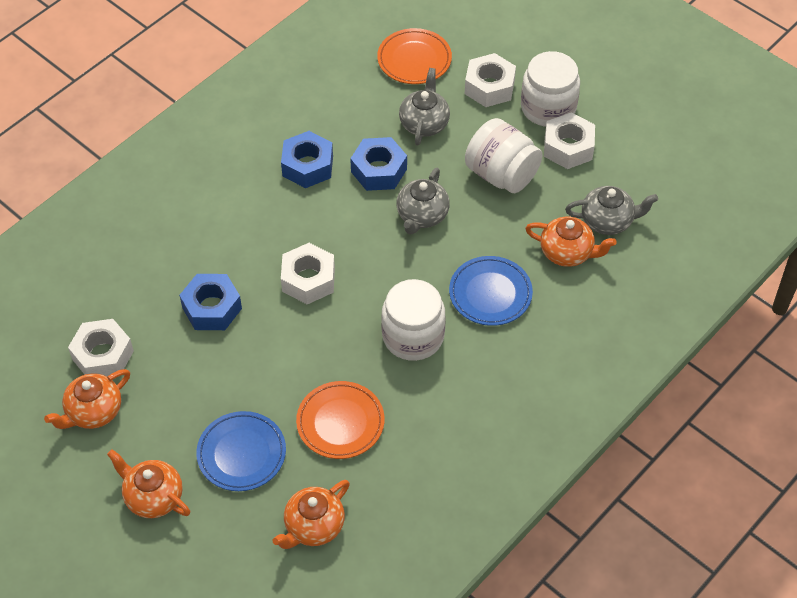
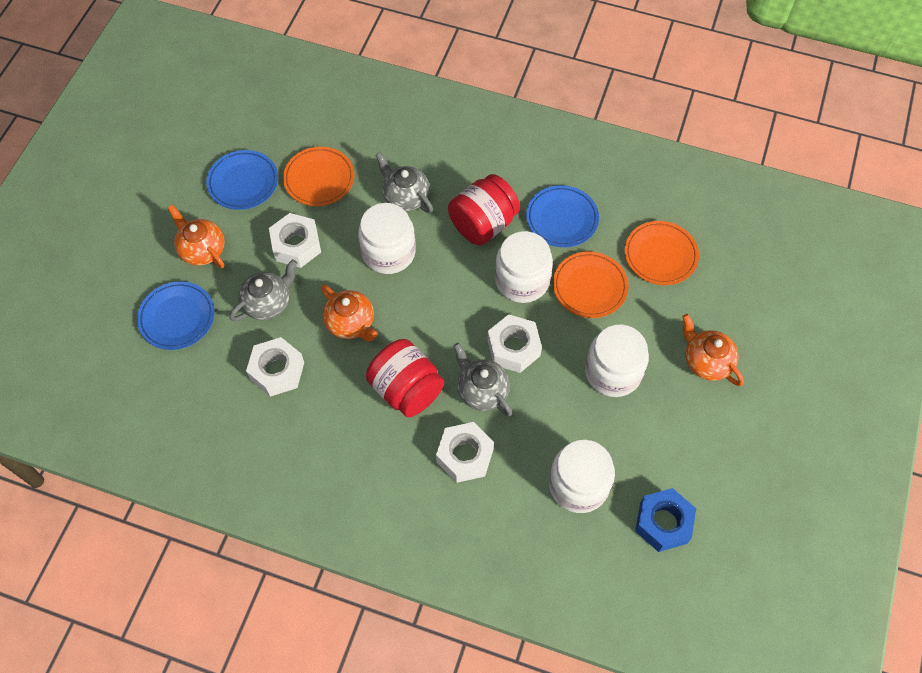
blue nut: 3 -> 1
blue plate: 2 -> 3
orange plate: 2 -> 3
orange teapot: 4 -> 3
red jar: 0 -> 2
white jar: 3 -> 4

